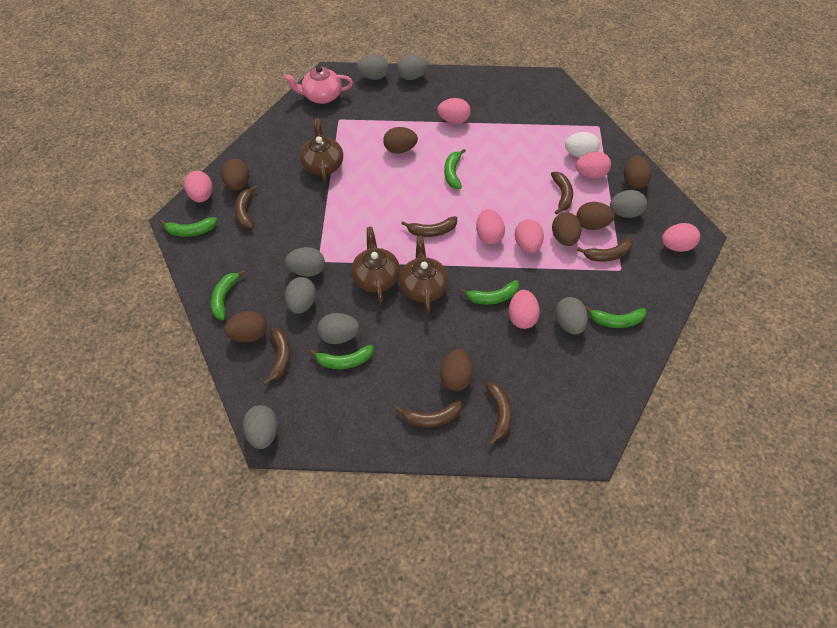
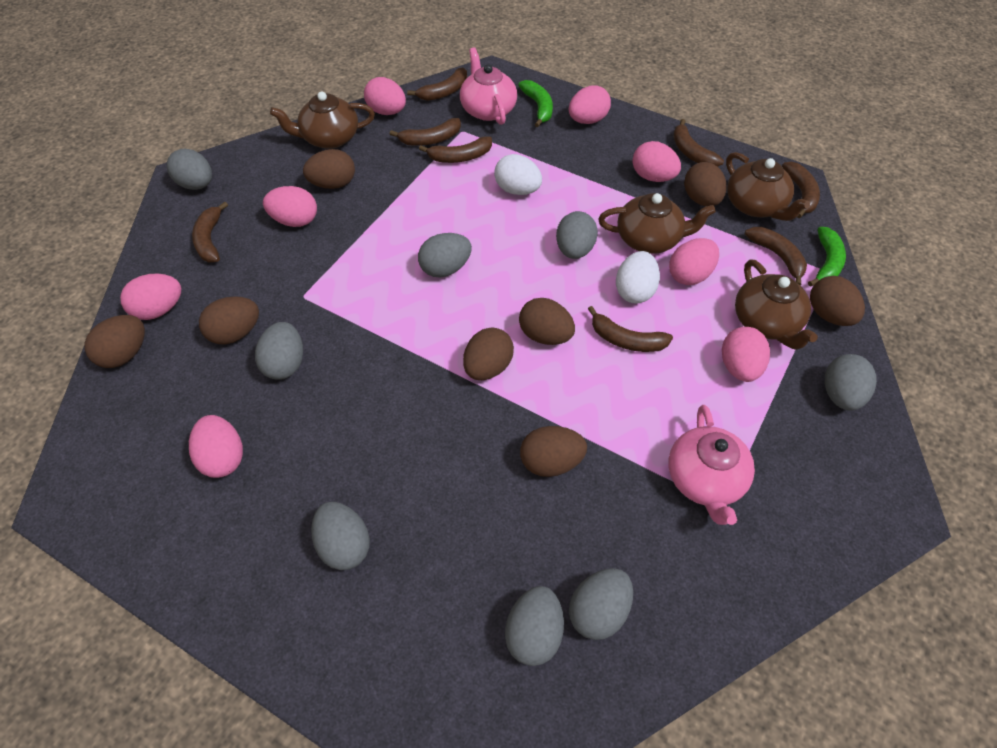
brown banana: 7 -> 8
brown egg: 7 -> 8
brown teapot: 3 -> 4
green banana: 6 -> 2
pink egg: 7 -> 8
pink teapot: 1 -> 2
white egg: 1 -> 2

